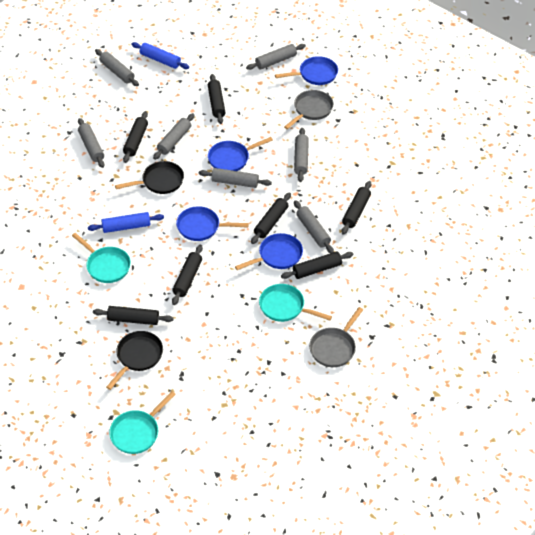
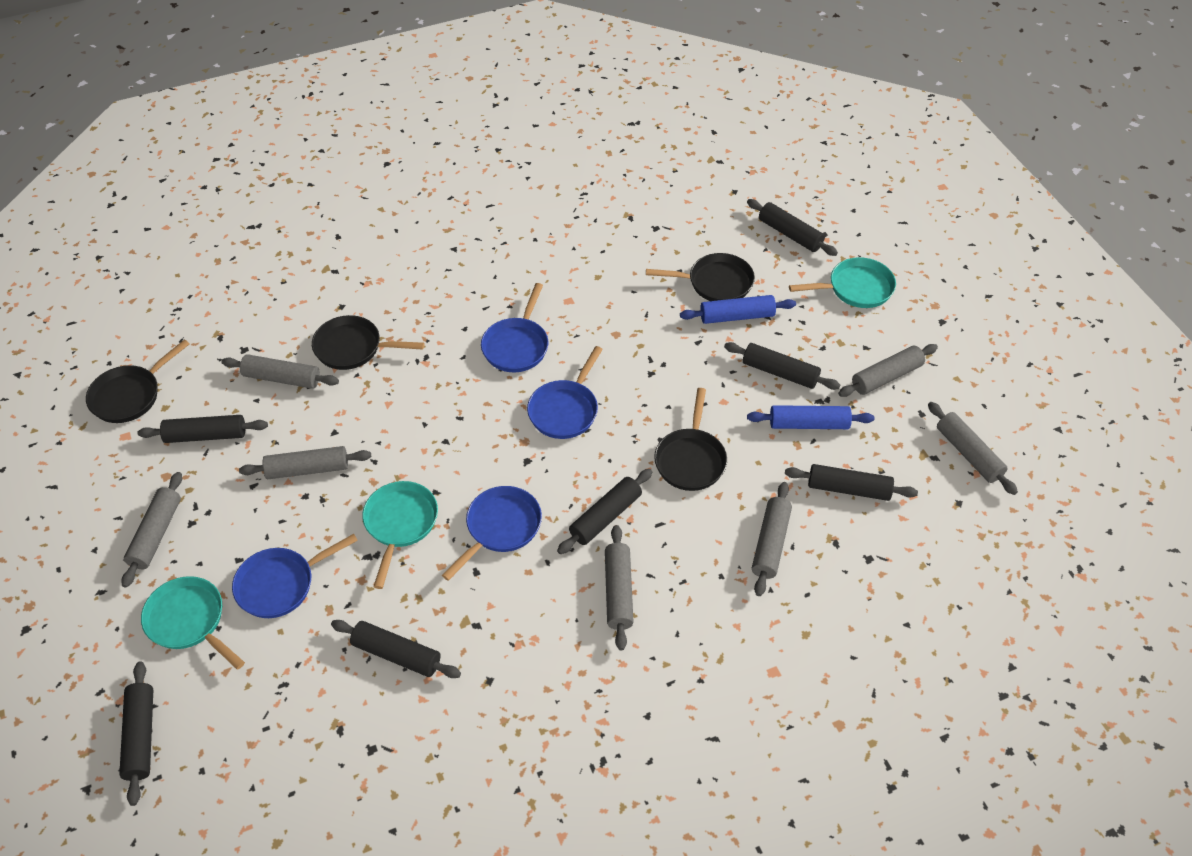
black pan: 2 -> 4
grey pan: 2 -> 0

